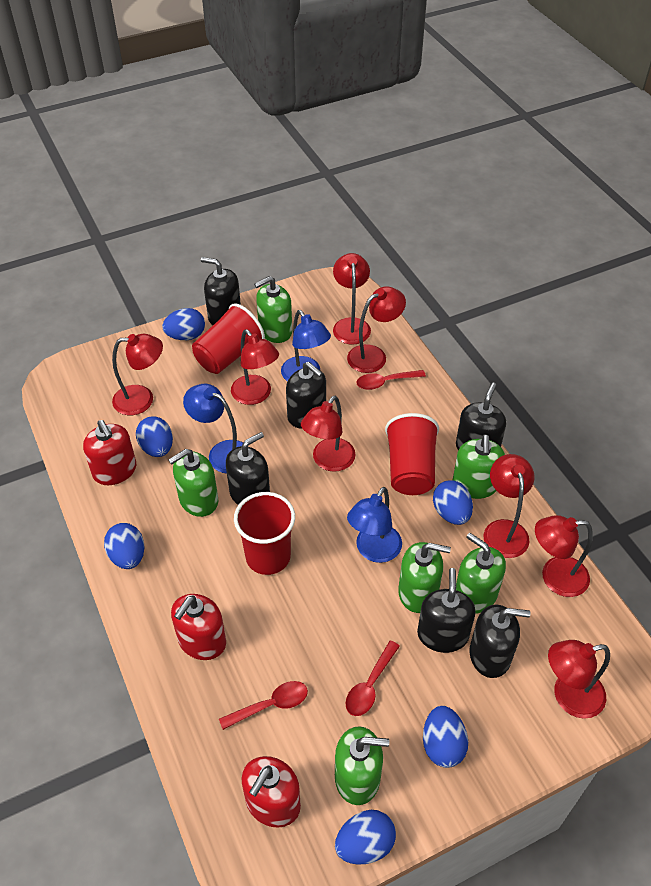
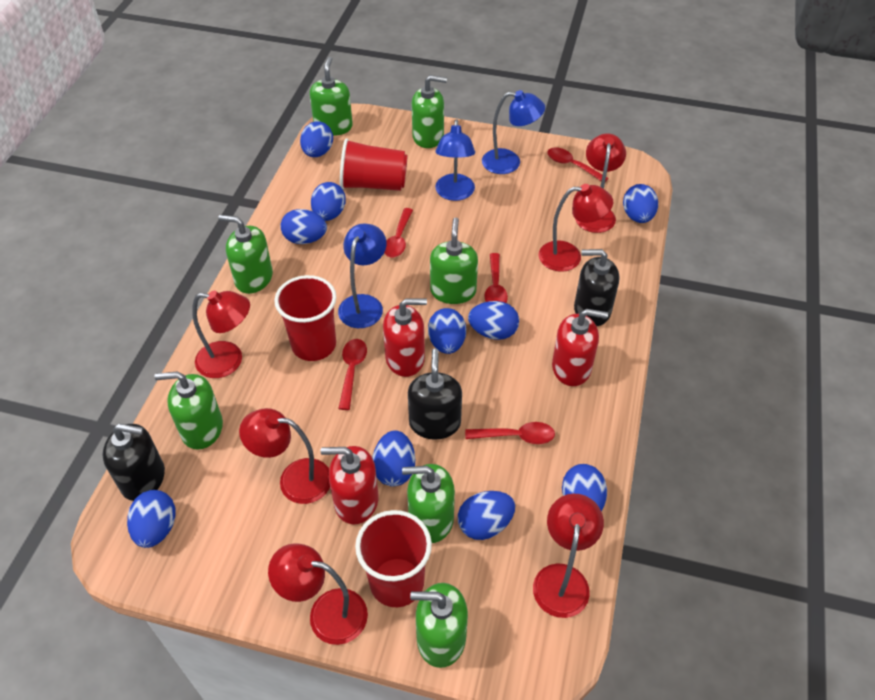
black soap dispenser: 6 -> 3
blue egg: 6 -> 10
green soap dispenser: 6 -> 7
red lamp: 8 -> 6
red spoon: 3 -> 5

